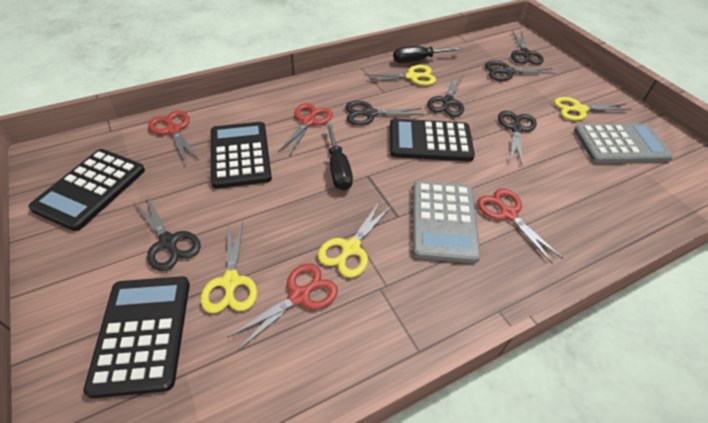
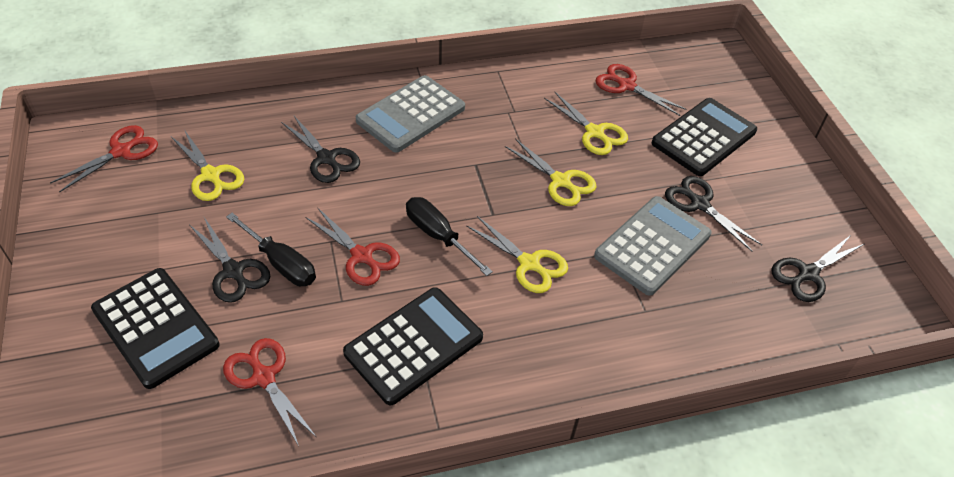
black calculator: 4 -> 3
black scissors: 6 -> 4

